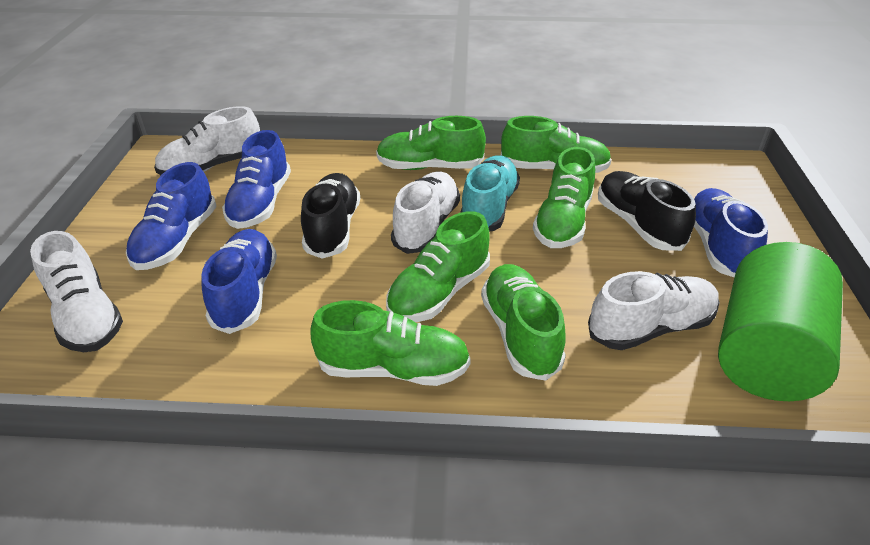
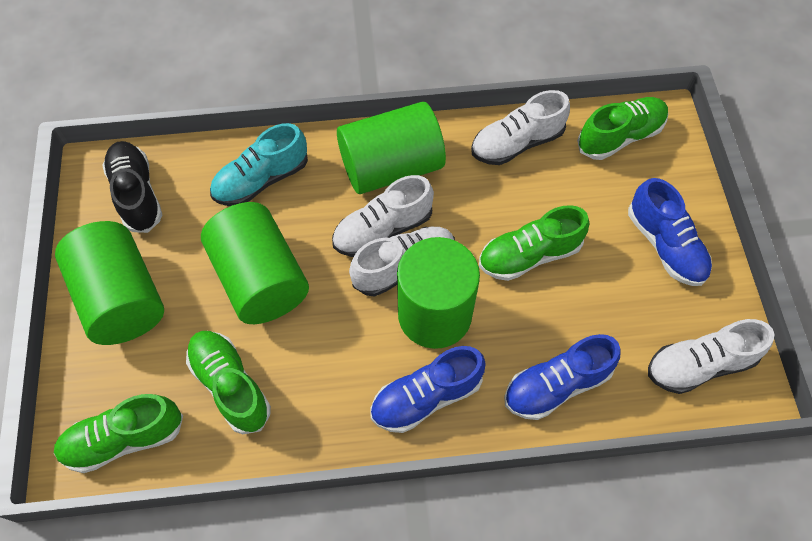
black shoe: 2 -> 1
blue shoe: 4 -> 3
green cylinder: 1 -> 4
green shoe: 6 -> 4

